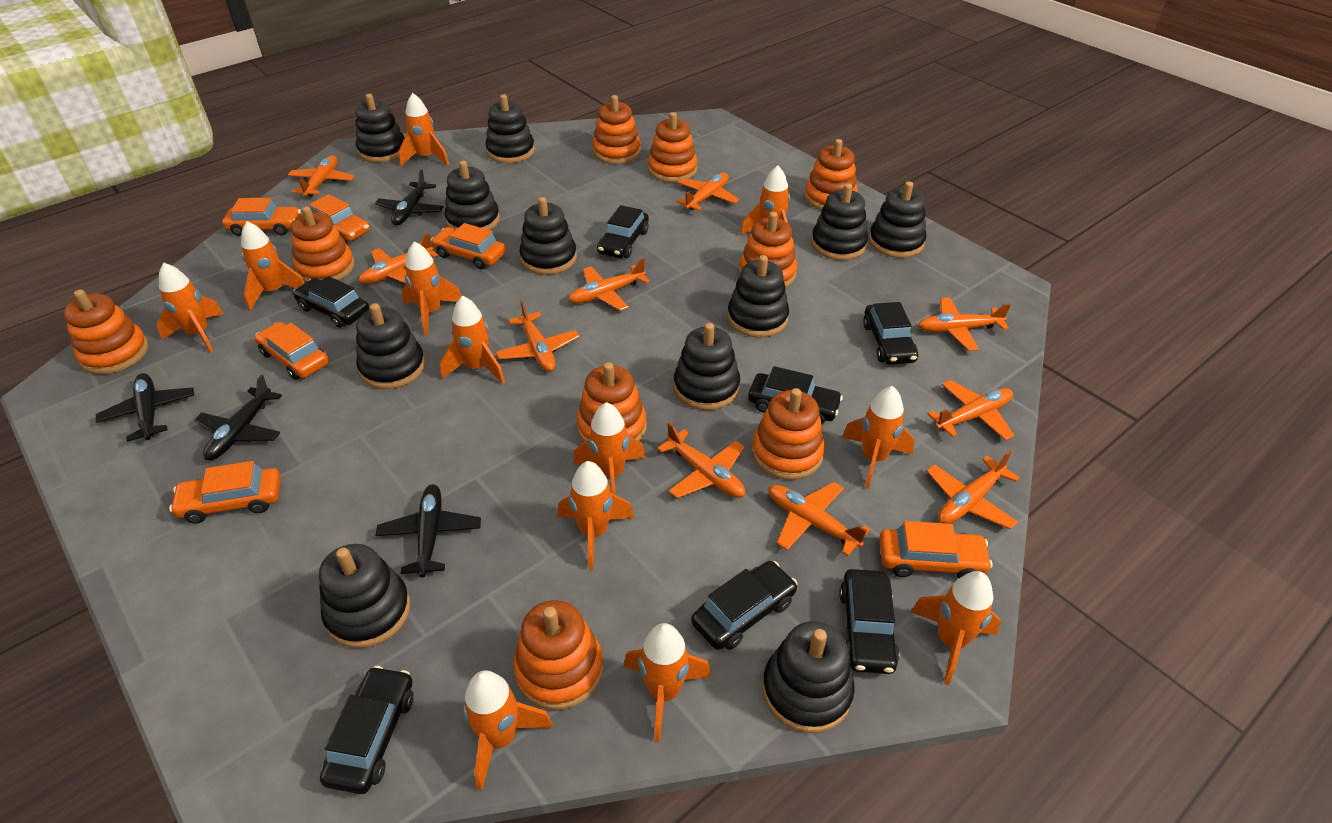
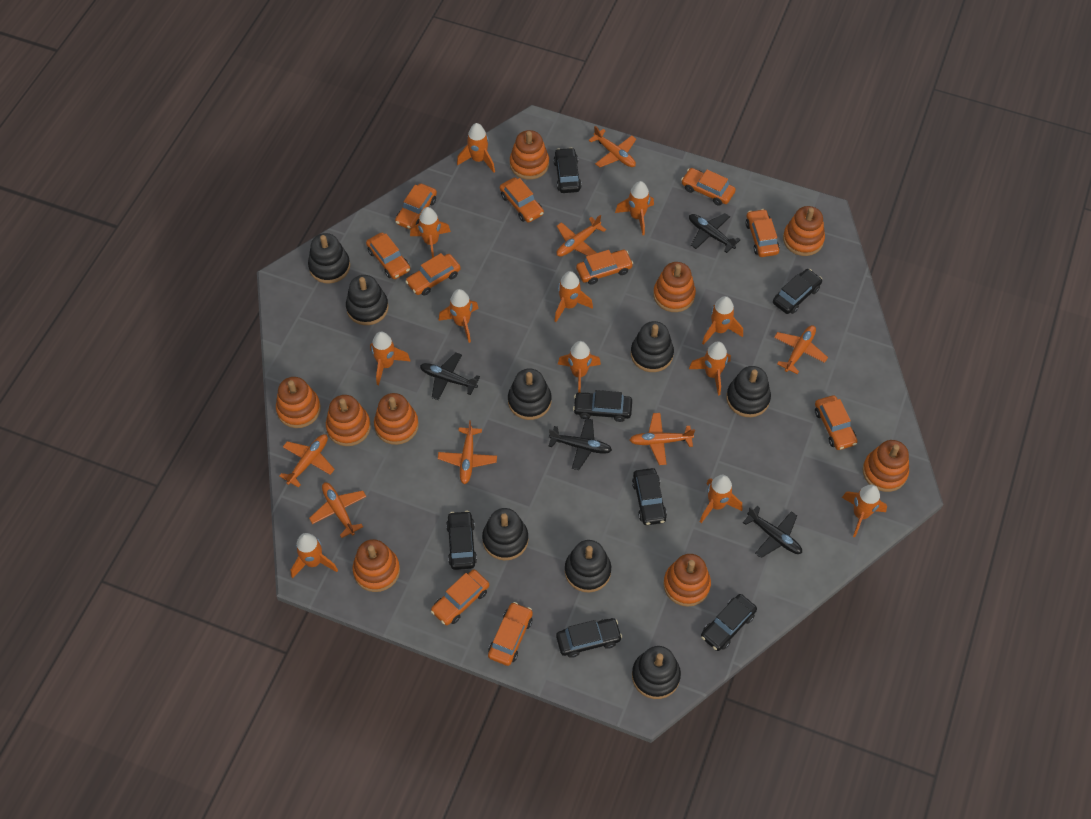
black stacking toy: 11 -> 8
orange car: 6 -> 10
orange plane: 10 -> 7

